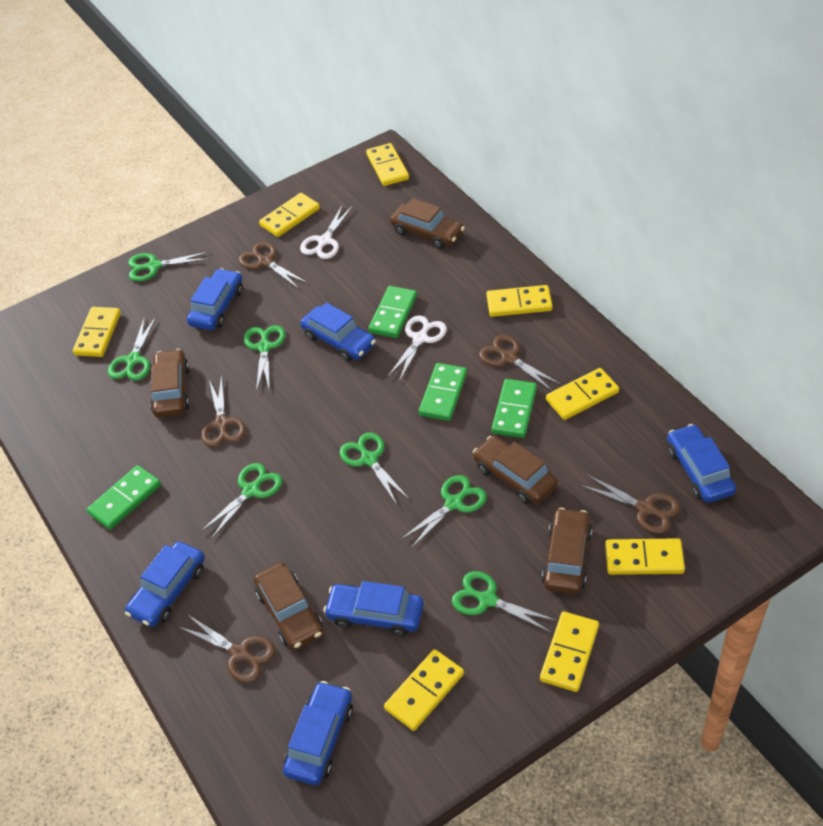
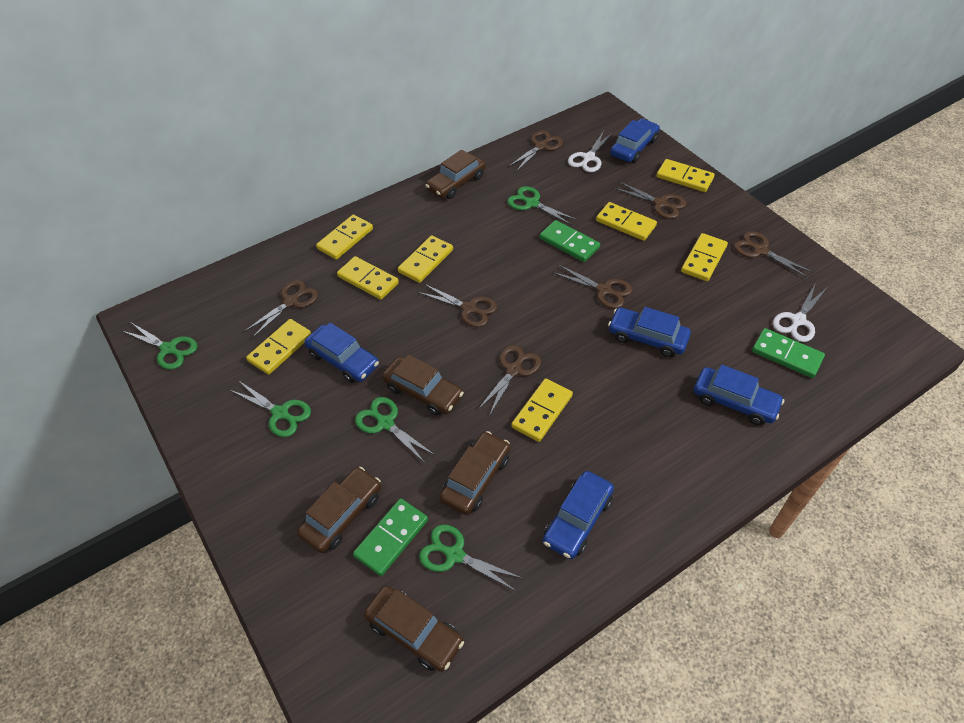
blue car: 6 -> 5
brown scissors: 5 -> 7
green domino: 4 -> 3
green scissors: 7 -> 5

